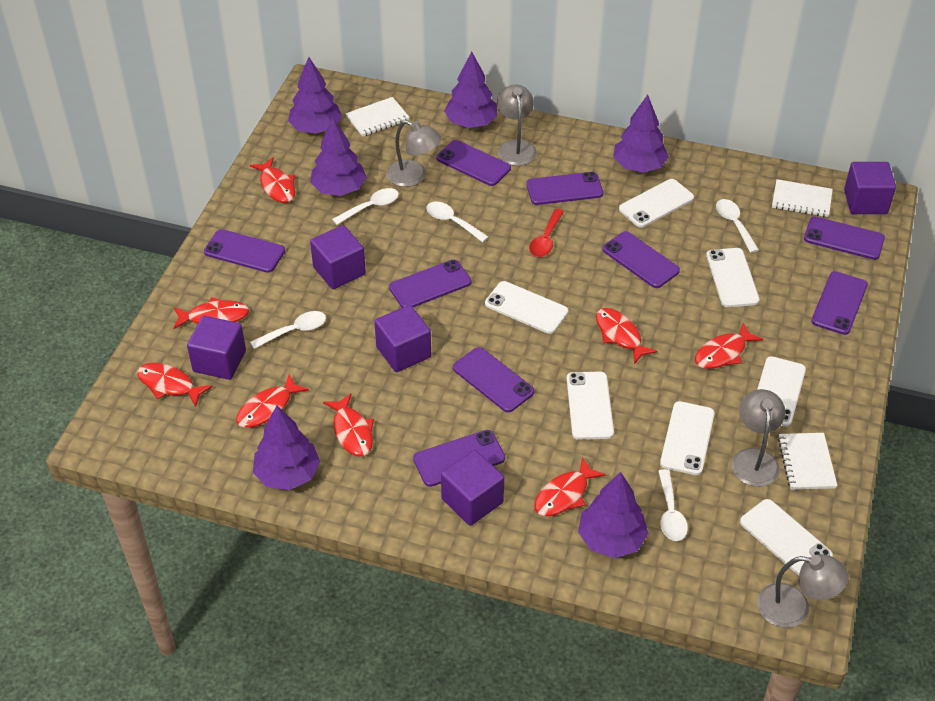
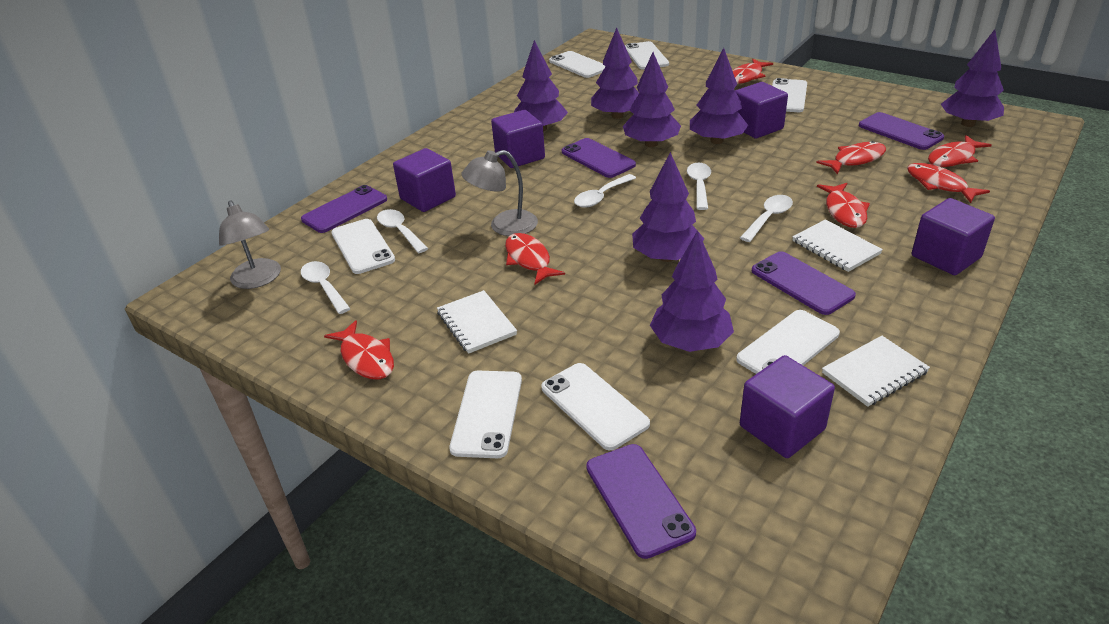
grey lamp: 4 -> 2
purple phone: 9 -> 5
purple tree: 6 -> 7
red fish: 8 -> 7
red spoon: 1 -> 0

